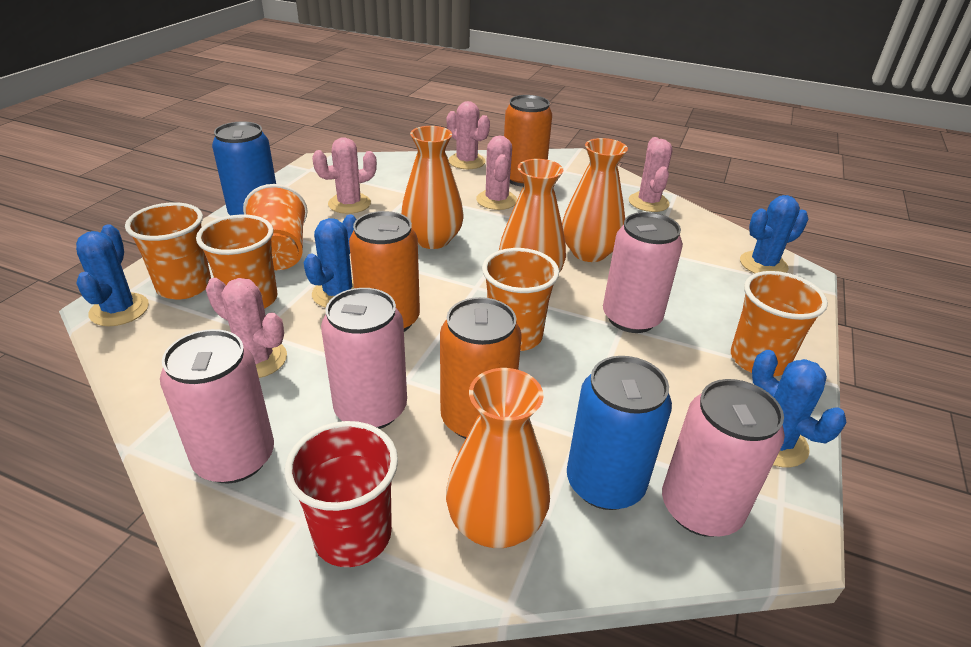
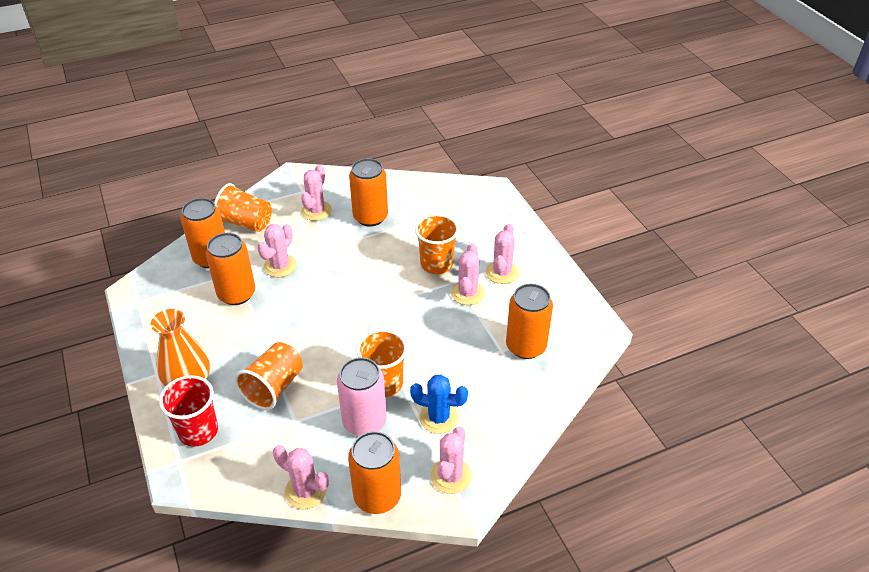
blue cactus: 4 -> 1
blue can: 2 -> 0
orange can: 3 -> 5
orange cup: 5 -> 4
orange vase: 4 -> 1
pink cactus: 5 -> 6
pink can: 4 -> 1

